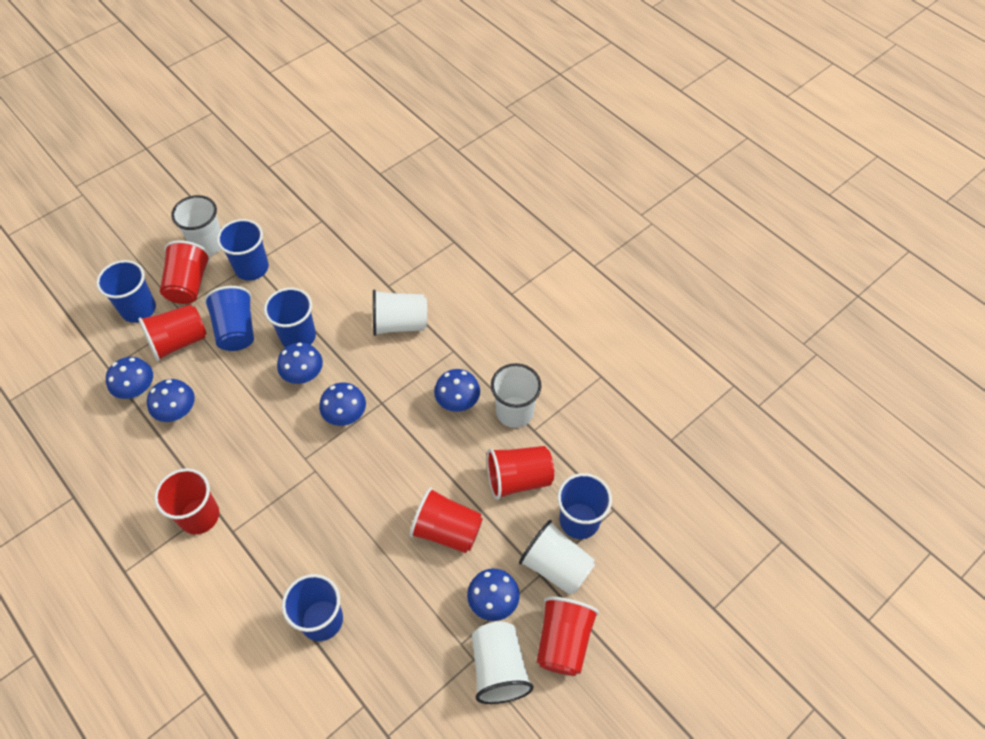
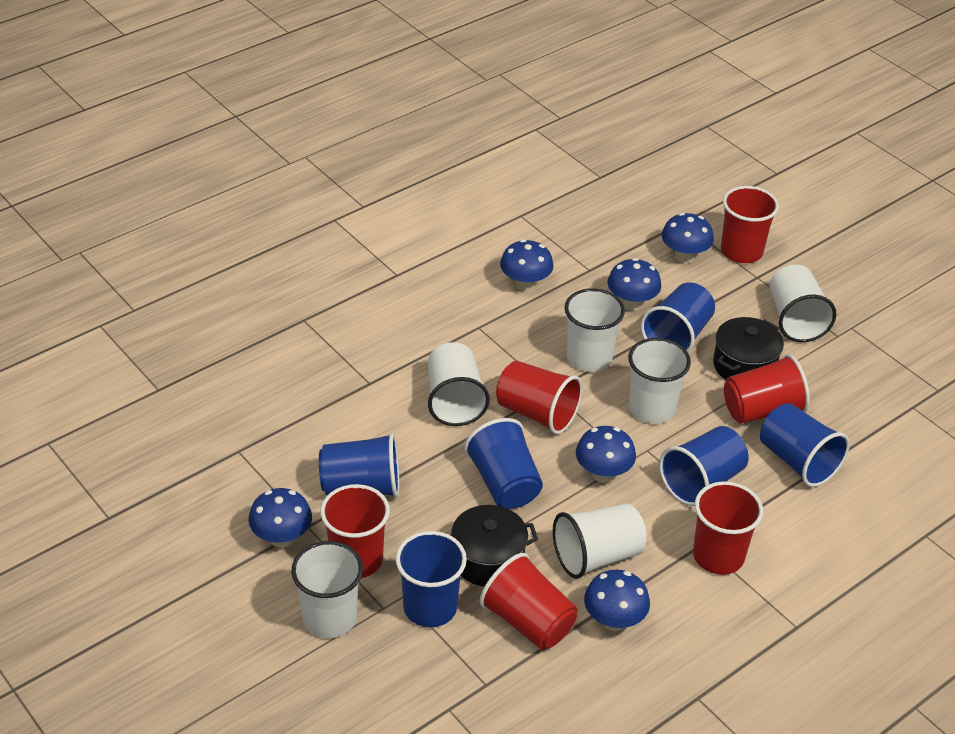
black pot: 0 -> 2
white cup: 5 -> 6

